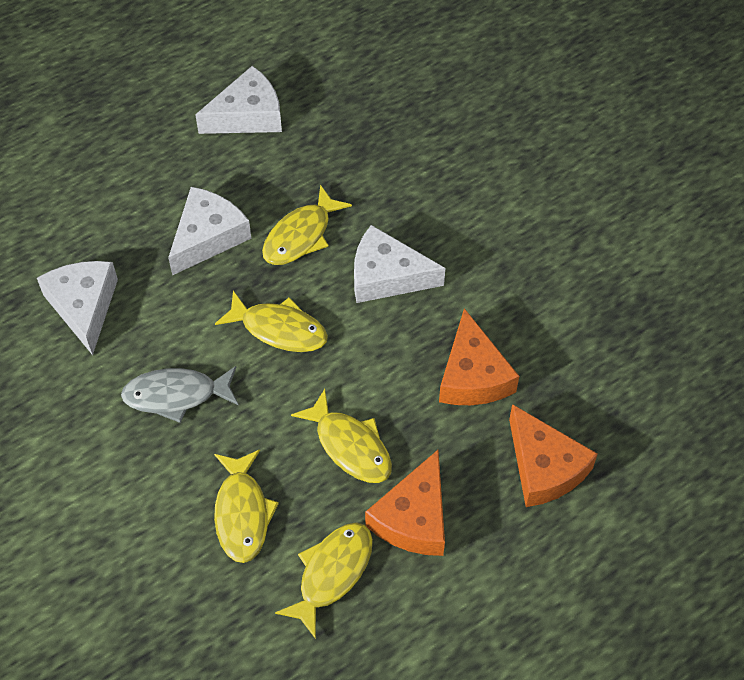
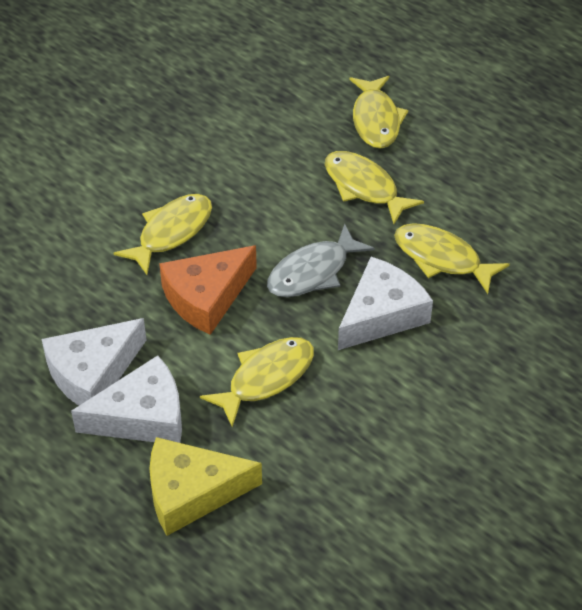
orange cheese: 3 -> 1
white cheese: 4 -> 3
yellow cheese: 0 -> 1

